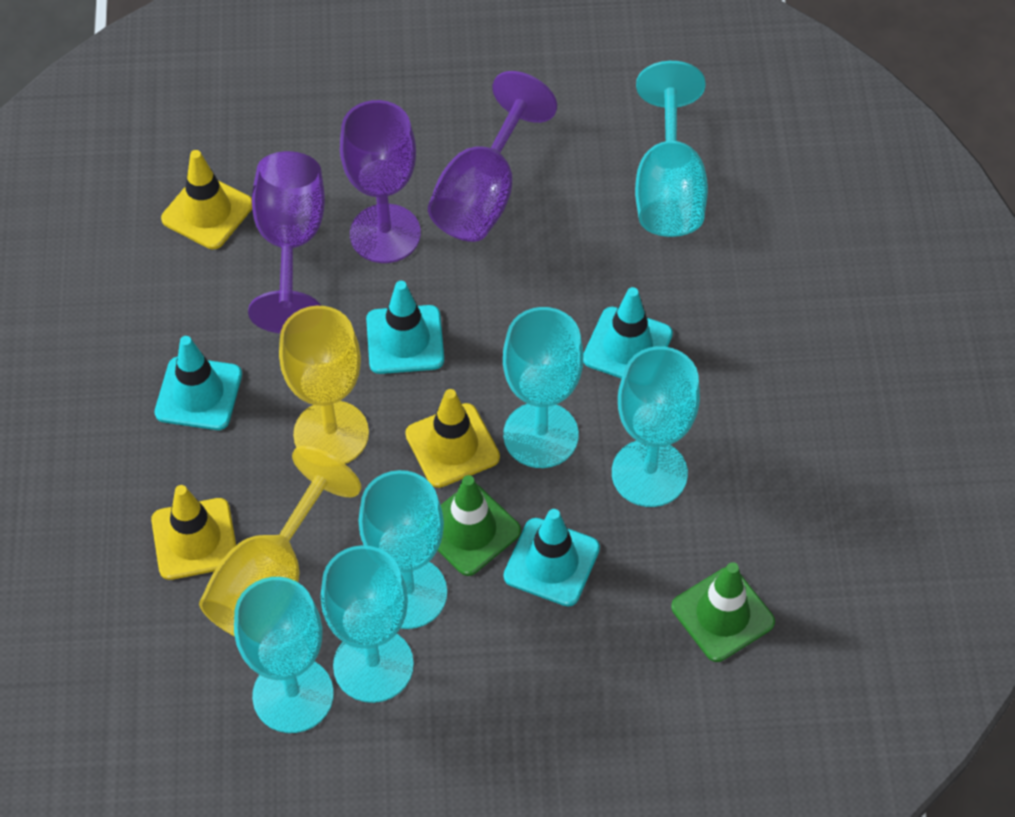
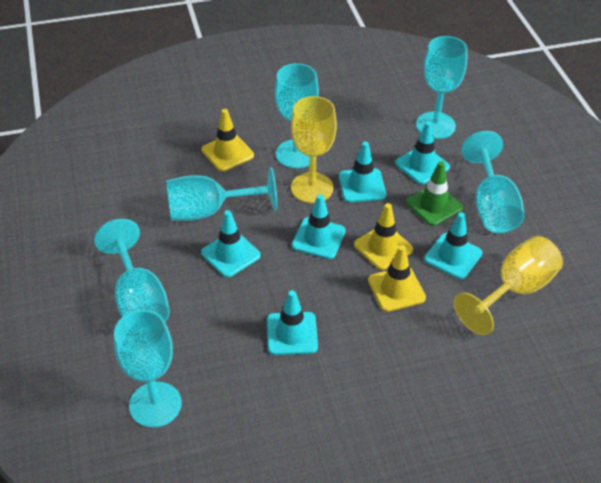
green traffic cone: 2 -> 1
purple goblet: 3 -> 0
turquoise traffic cone: 4 -> 6

